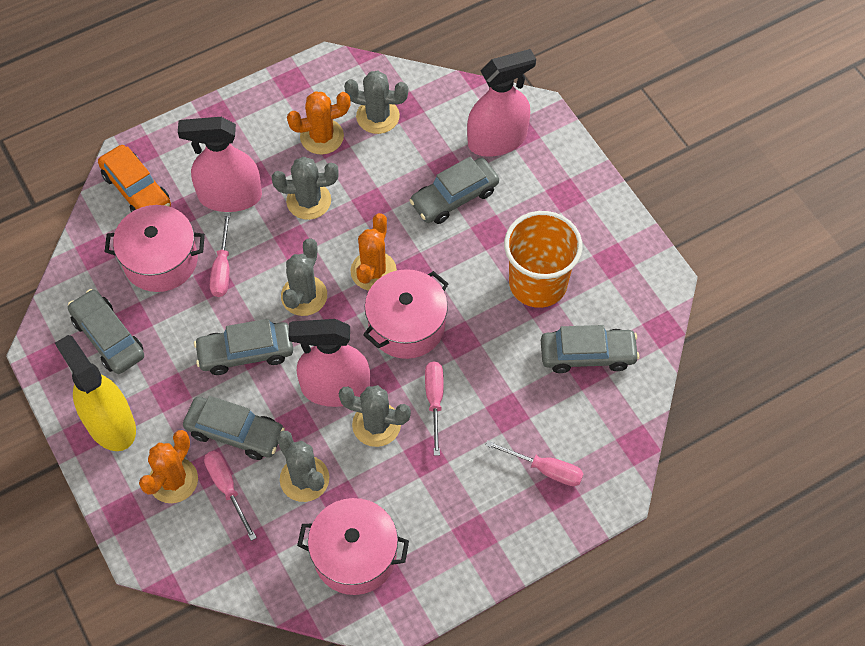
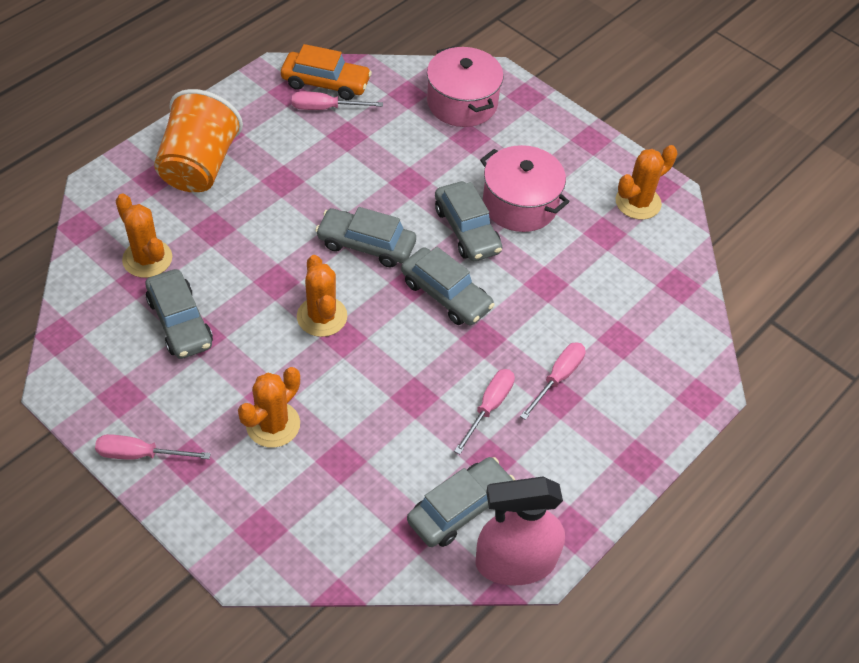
grey cactus: 5 -> 0
orange cactus: 3 -> 4
pink pot: 3 -> 2
pink spray bottle: 3 -> 1
yellow spray bottle: 1 -> 0

